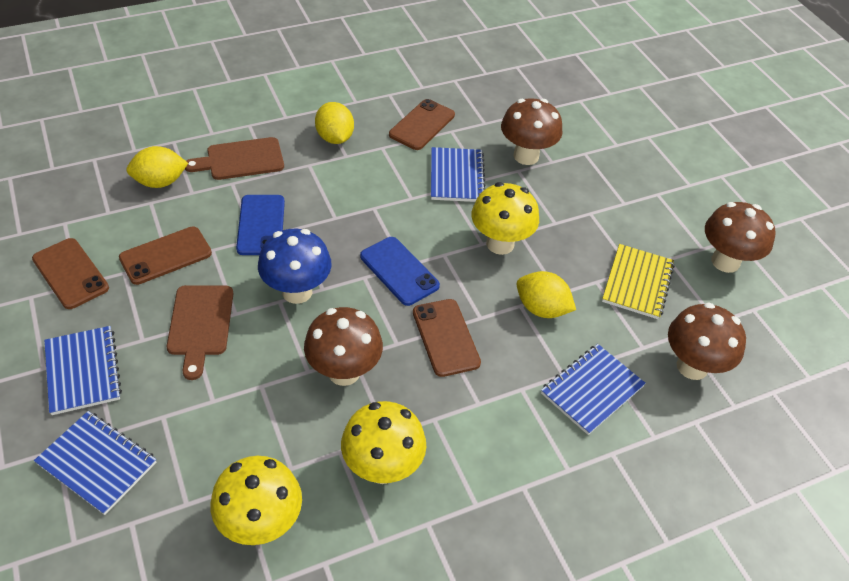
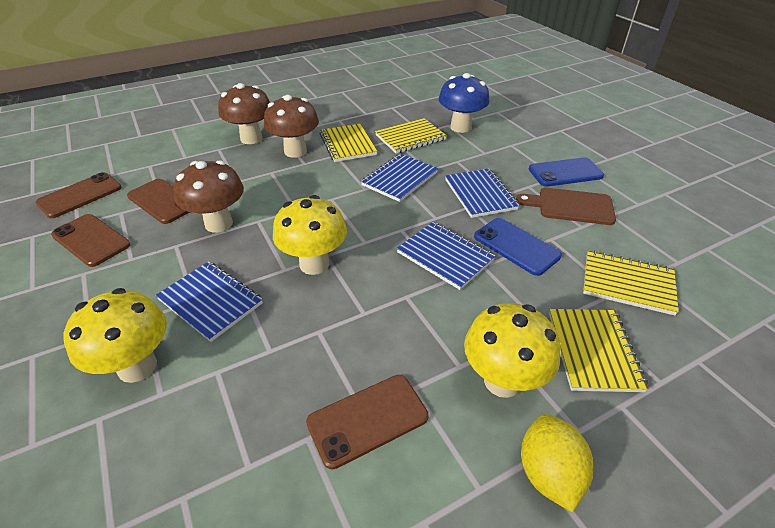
brown cutting board: 2 -> 1
brown mushroom: 4 -> 3
yellow lemon: 3 -> 1
yellow notebook: 1 -> 4

